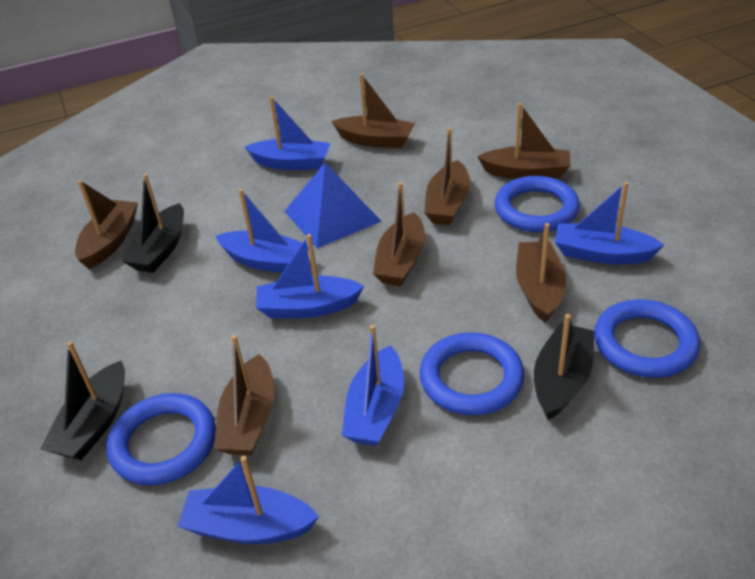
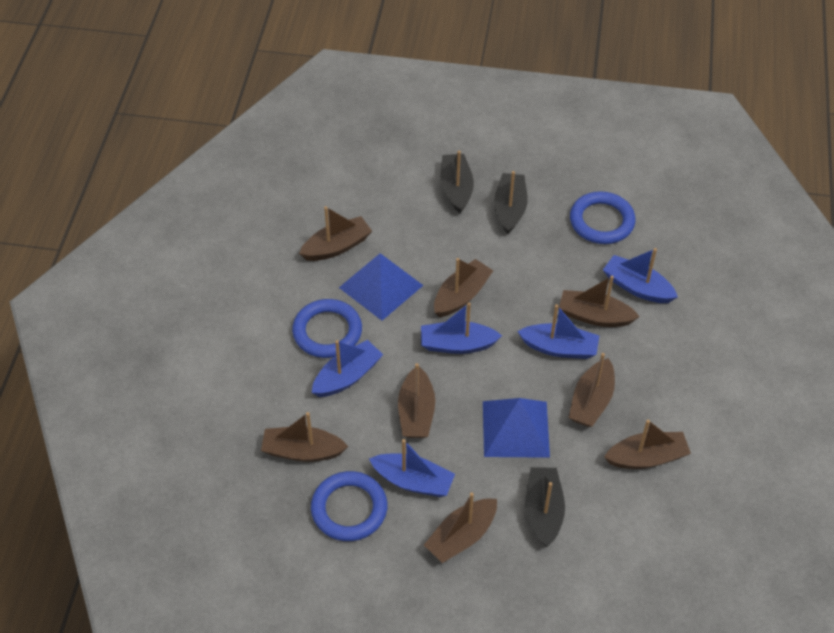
blue boat: 6 -> 5
blue pyramid: 1 -> 2
blue ring: 4 -> 3
brown boat: 7 -> 8

